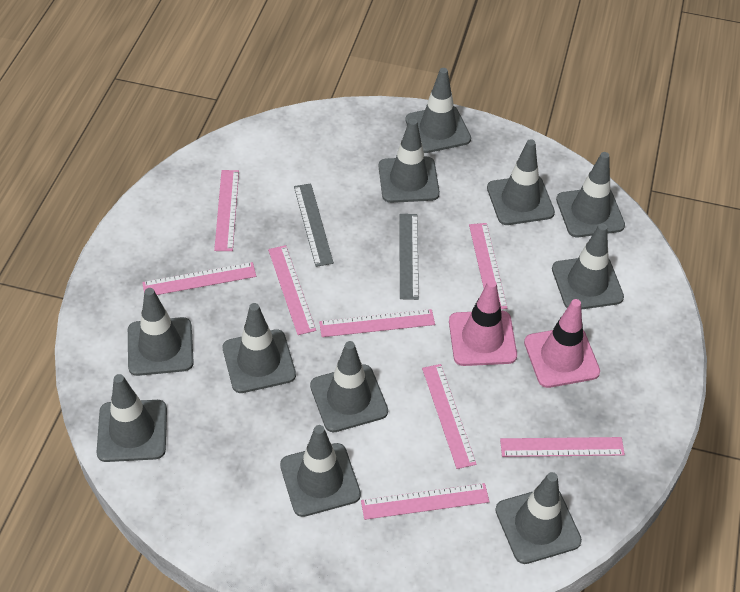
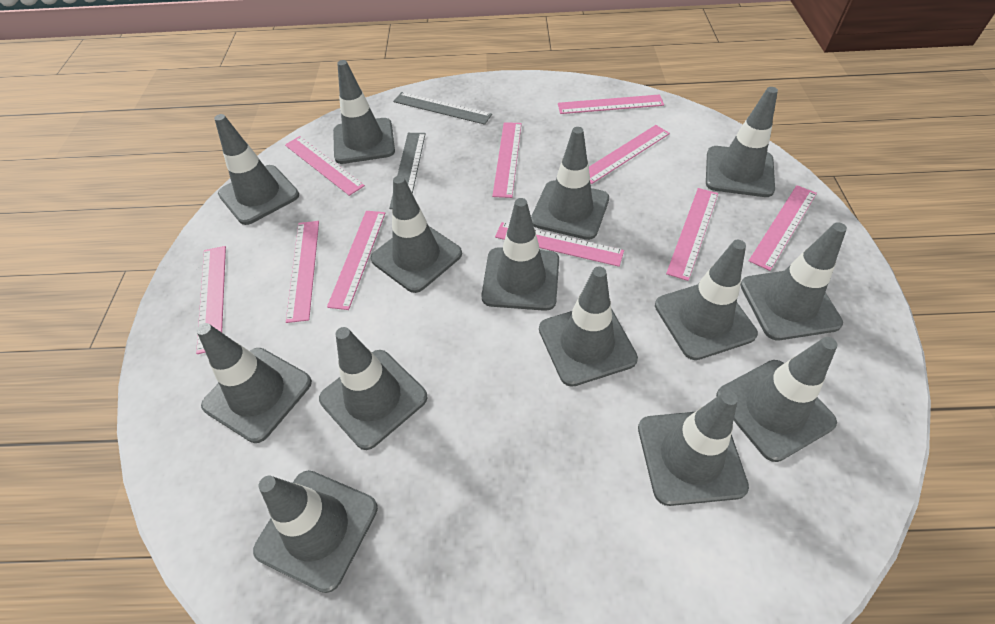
grey traffic cone: 11 -> 14
pink ruler: 8 -> 10
pink traffic cone: 2 -> 0

